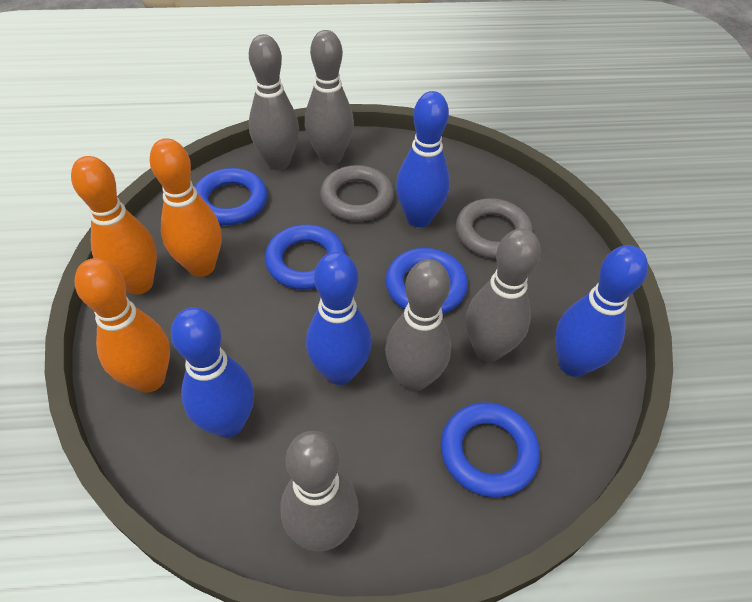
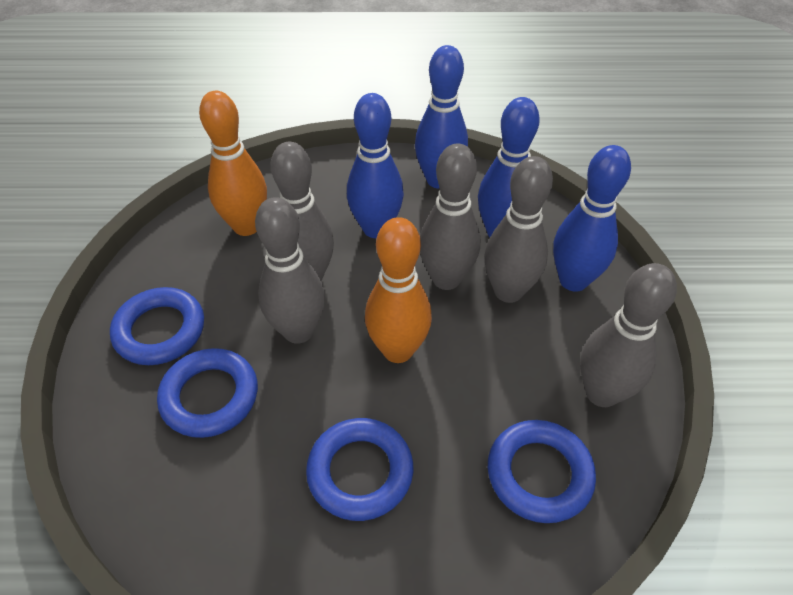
grey ring: 2 -> 0
orange bowling pin: 3 -> 2

